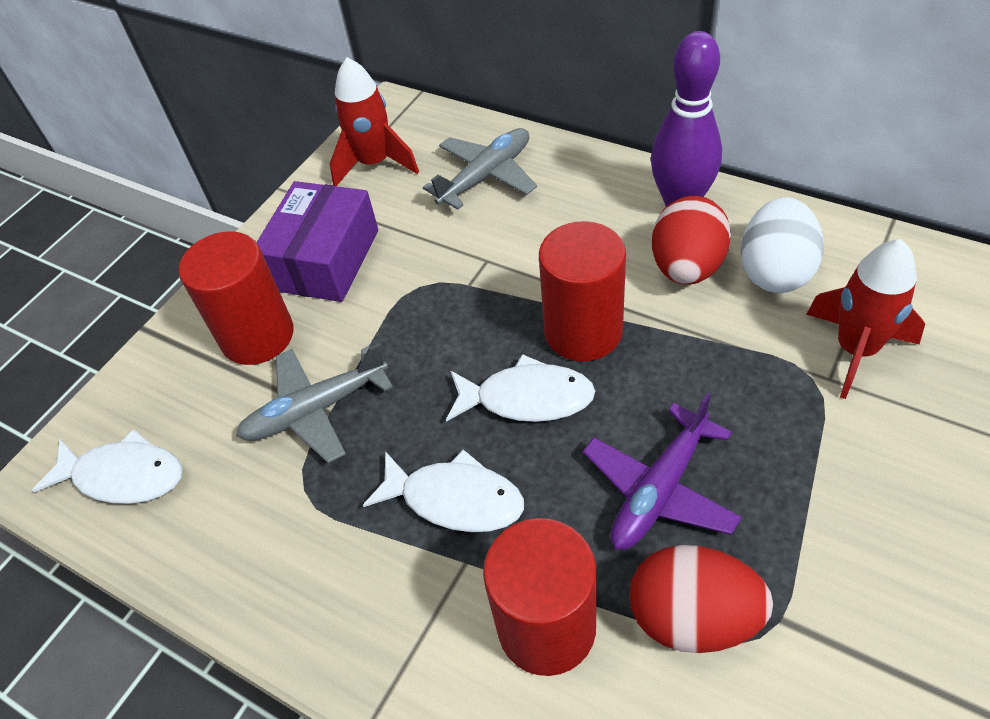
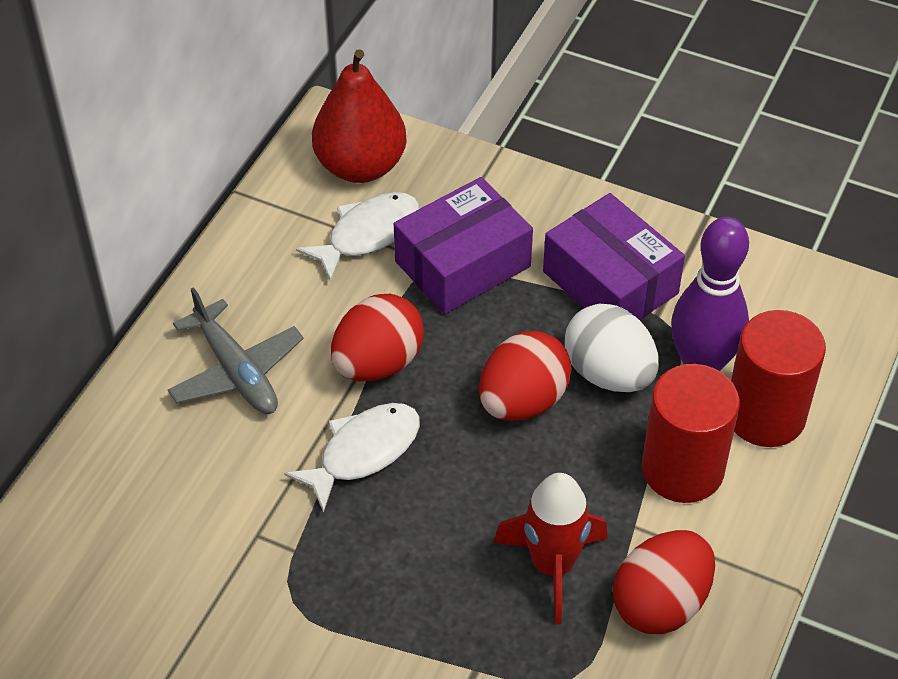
grey plane: 2 -> 1
purple box: 1 -> 2
purple plane: 1 -> 0
red cylinder: 3 -> 2
red egg: 2 -> 3
red pear: 0 -> 1
red rocket: 2 -> 1
white fish: 3 -> 2

